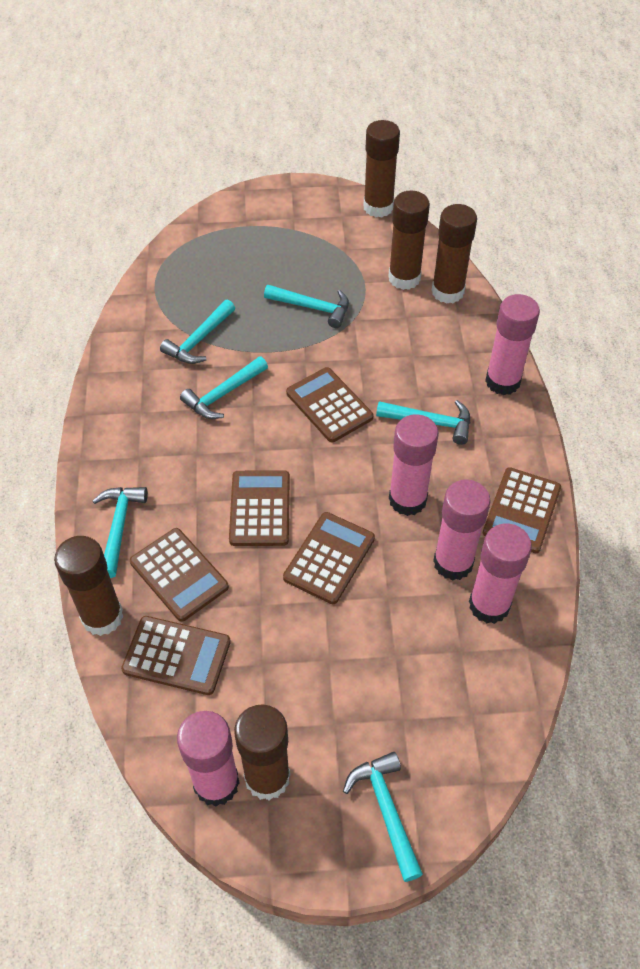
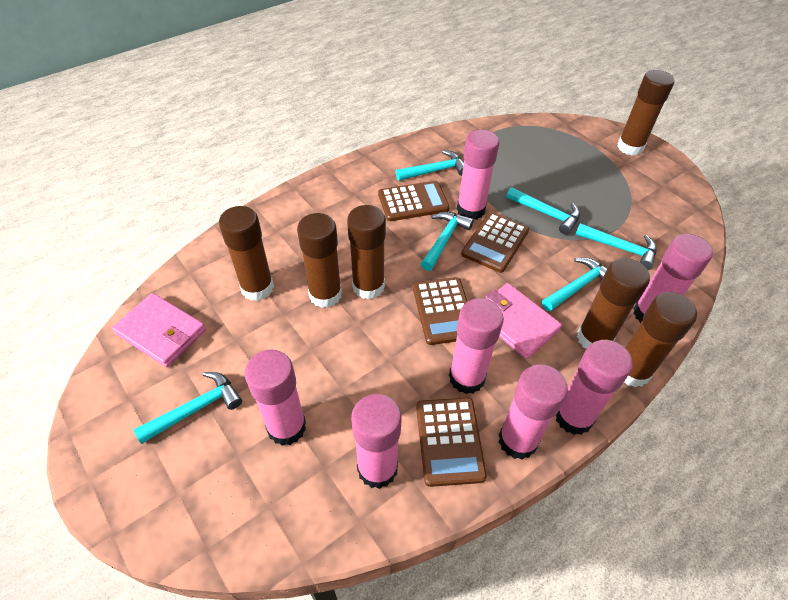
brown calculator: 6 -> 4
brown glue stick: 5 -> 6
pink glue stick: 5 -> 7
pink wallet: 0 -> 2

